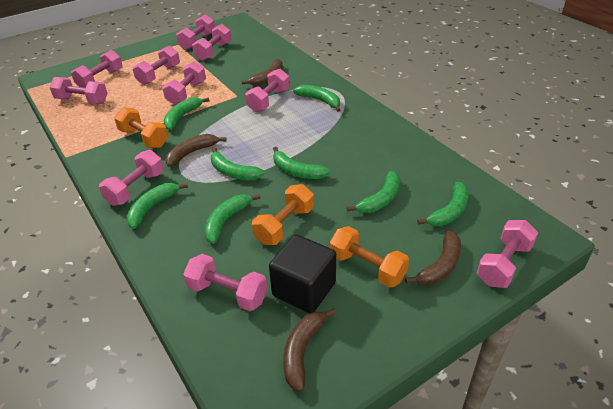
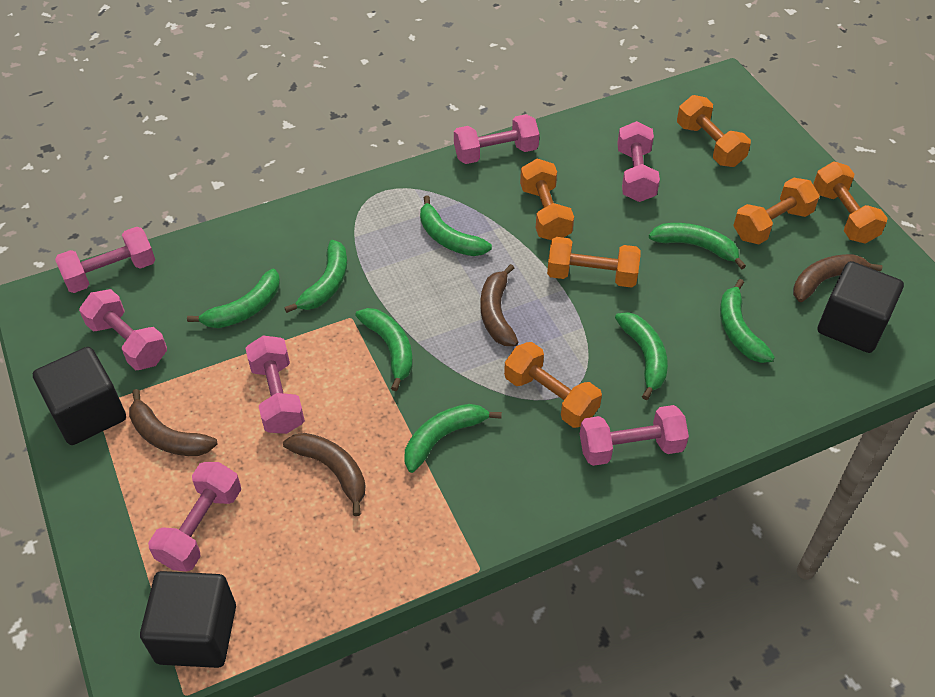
black cube: 1 -> 3
orange dumbbell: 3 -> 6
pink dumbbell: 10 -> 7

